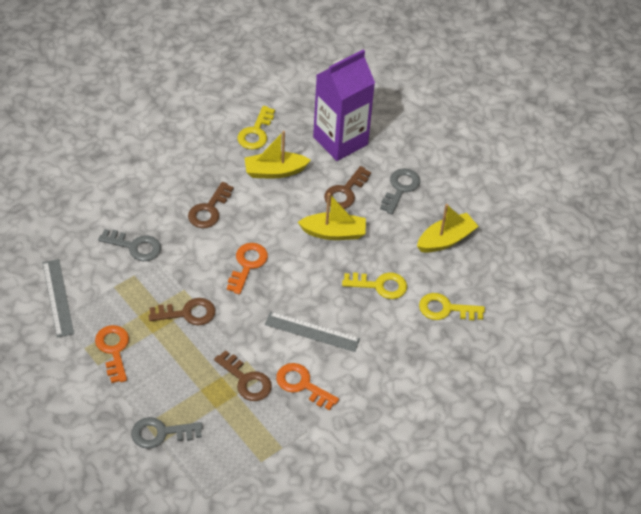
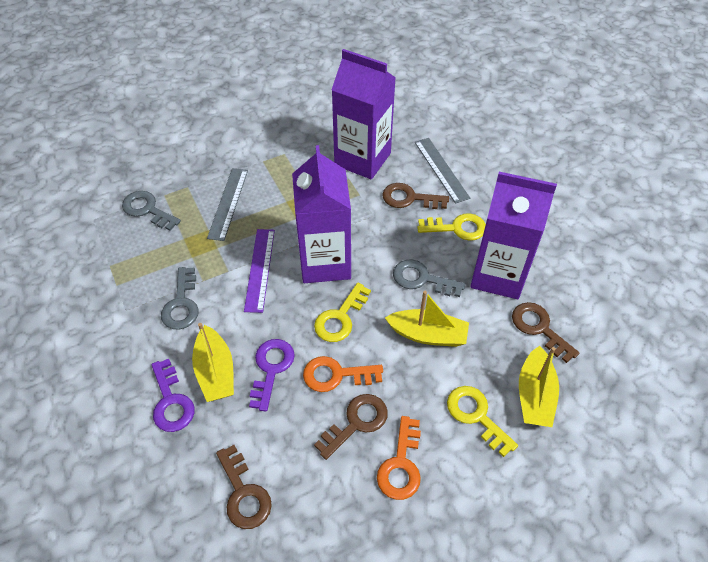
orange key: 3 -> 2
purple carton: 1 -> 3
purple key: 0 -> 2
purple ruler: 0 -> 1

